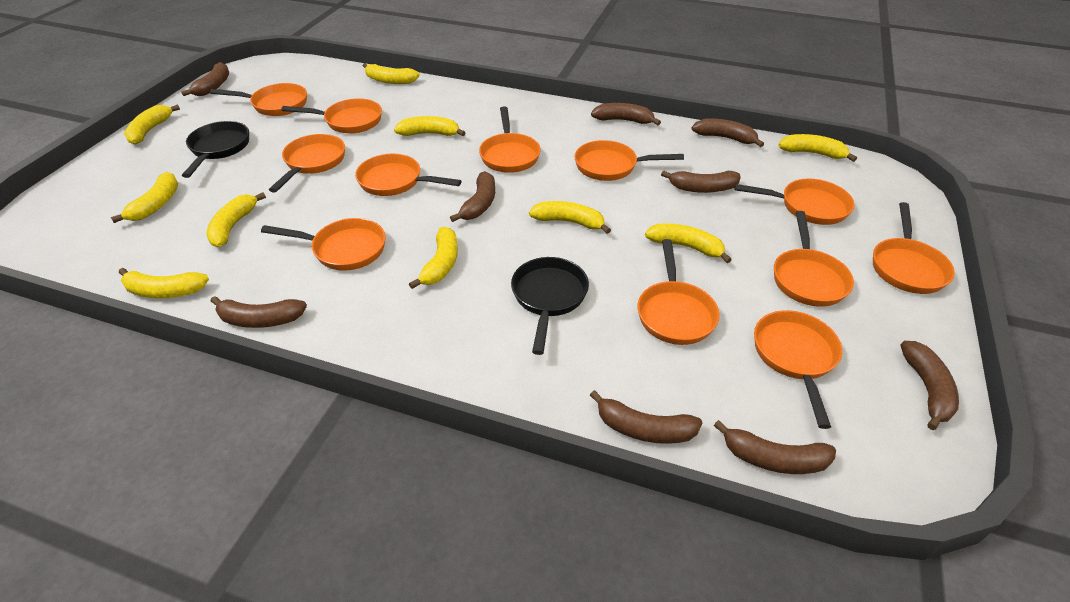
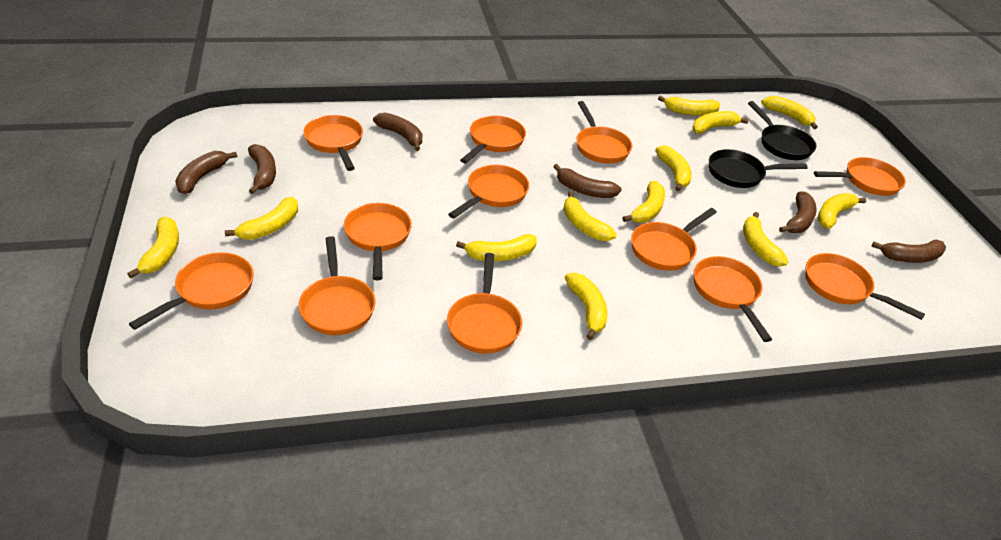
brown banana: 9 -> 6
yellow banana: 10 -> 12

